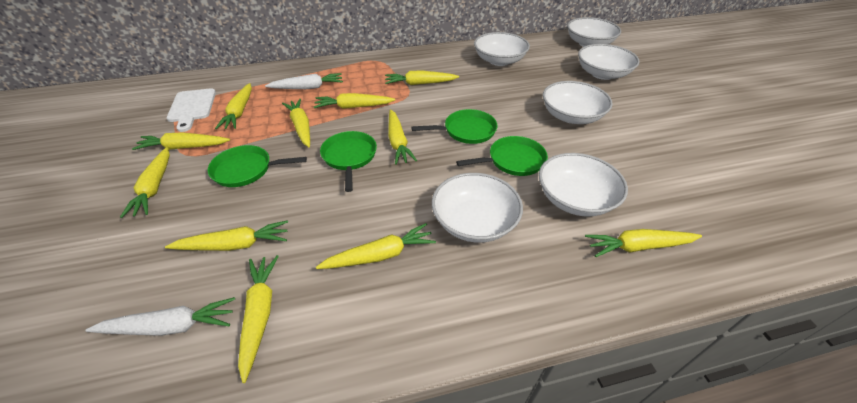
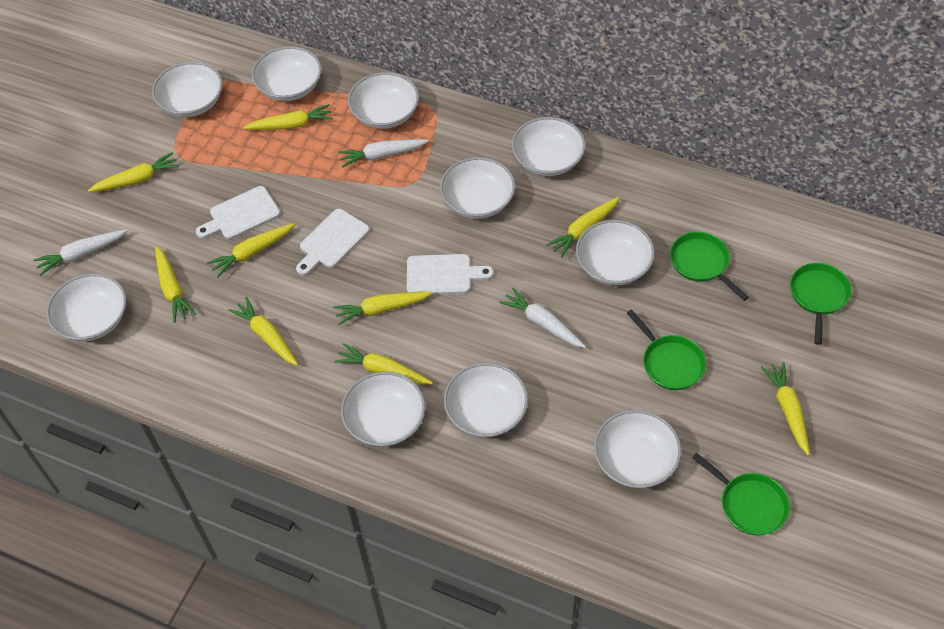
white bowl: 6 -> 10
white carrot: 2 -> 3
white cutting board: 1 -> 3
yellow carrot: 11 -> 9

